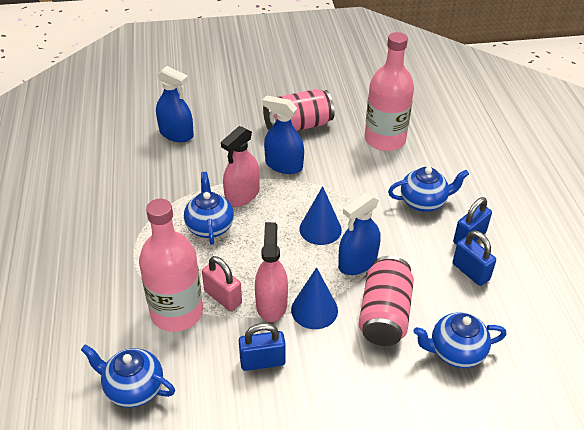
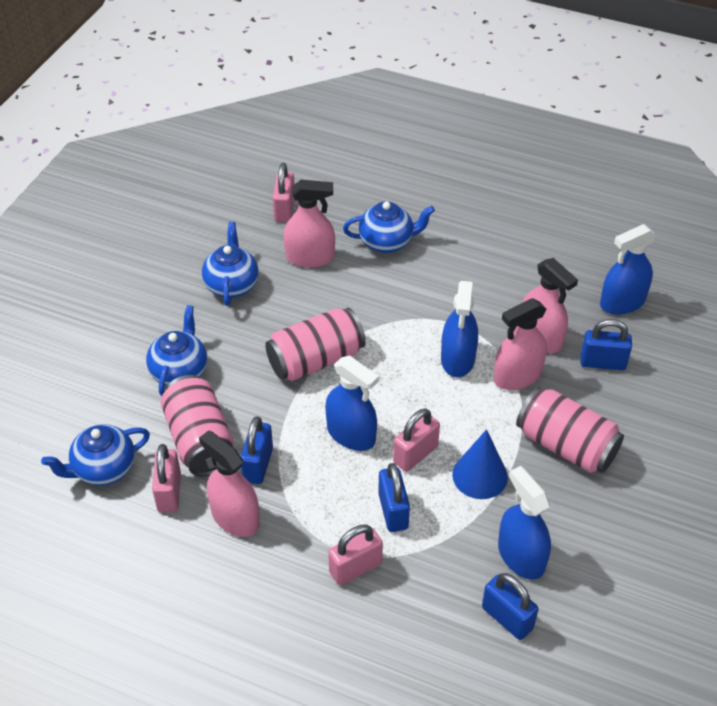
blue cone: 2 -> 1
blue padlock: 3 -> 4
blue spray bottle: 3 -> 4
pink bottle: 2 -> 0
pink can: 2 -> 3
pink padlock: 1 -> 4
pink spray bottle: 2 -> 4

